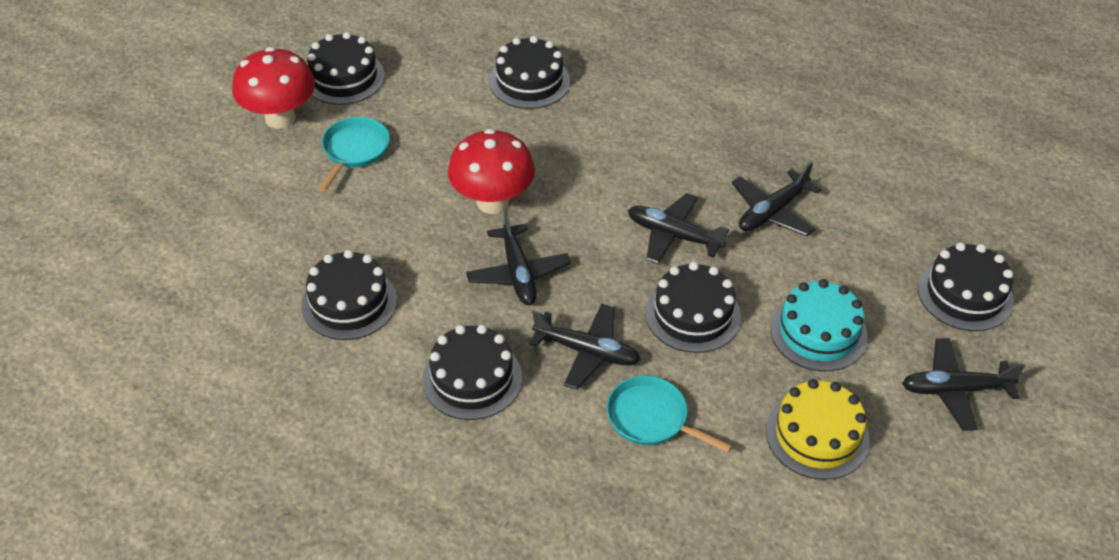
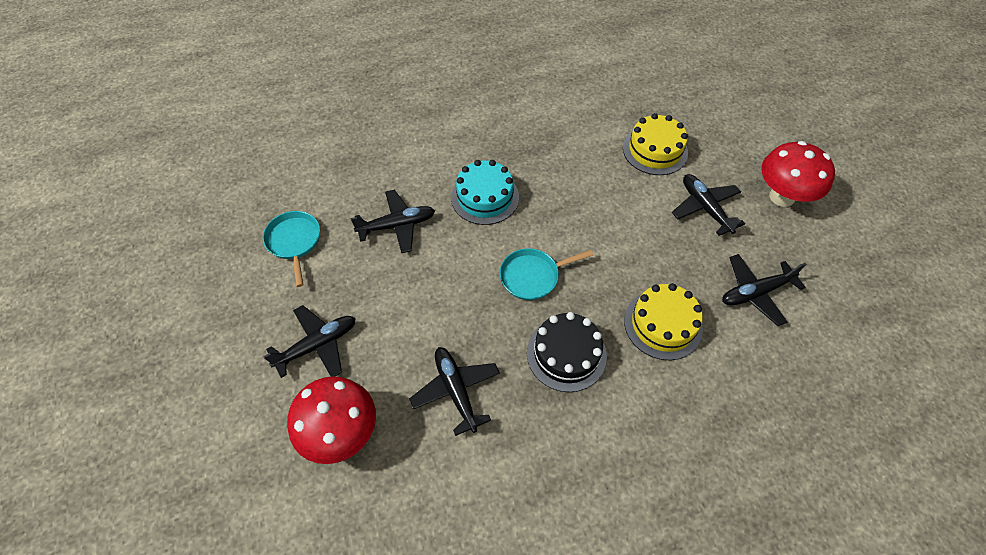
black cake: 6 -> 1
yellow cake: 1 -> 2

